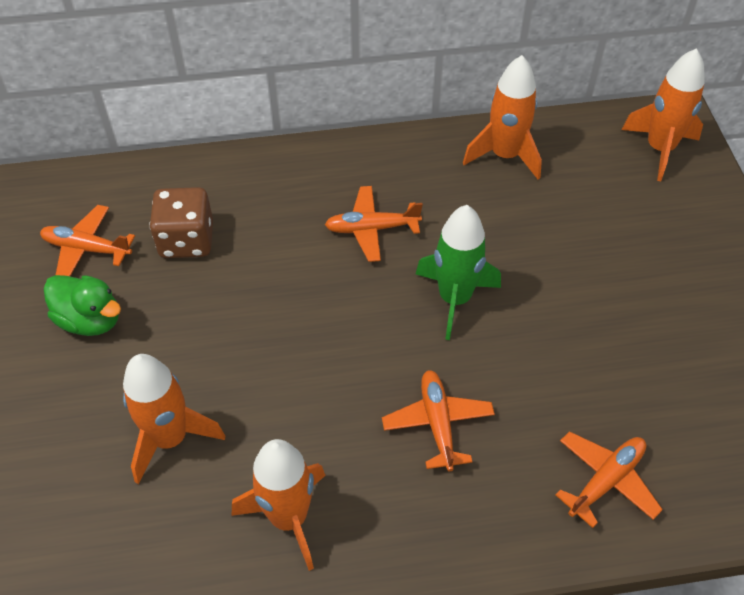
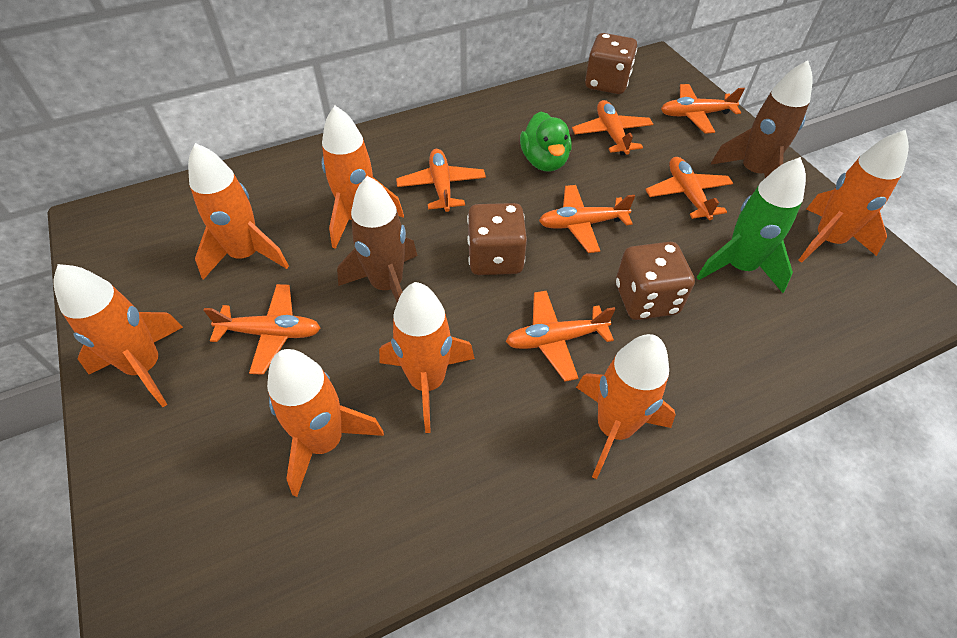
brown dice: 1 -> 3
brown rocket: 0 -> 2
orange plane: 4 -> 7
orange rocket: 4 -> 7

